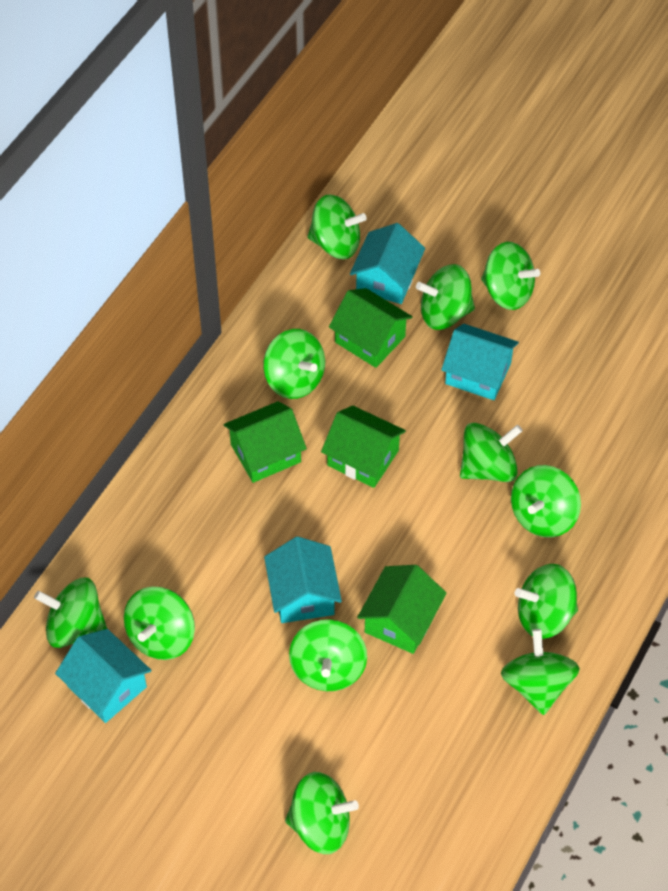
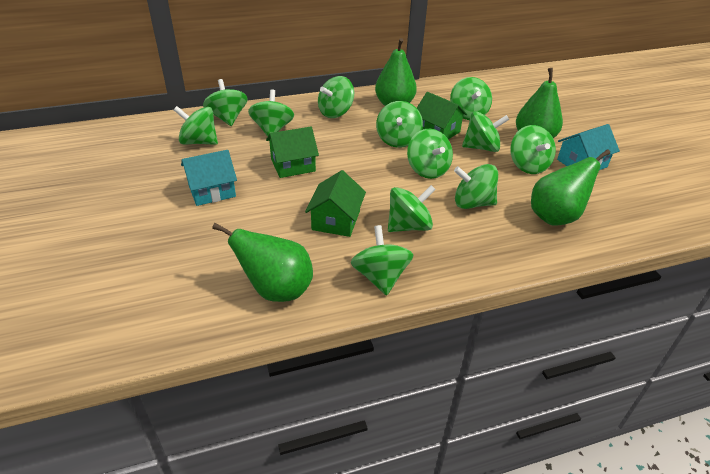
green house: 4 -> 3
green pear: 0 -> 4
turquoise house: 4 -> 2

